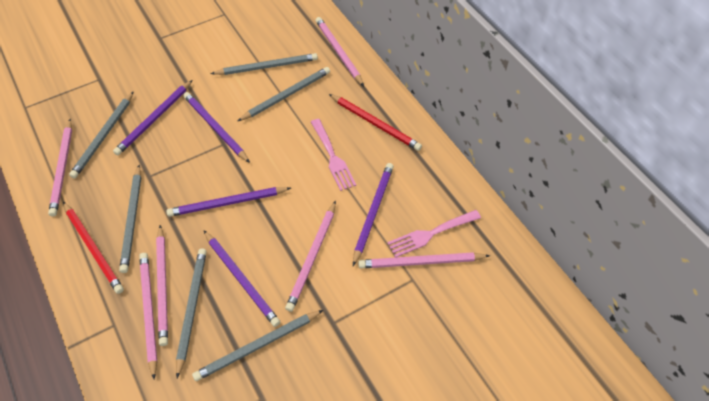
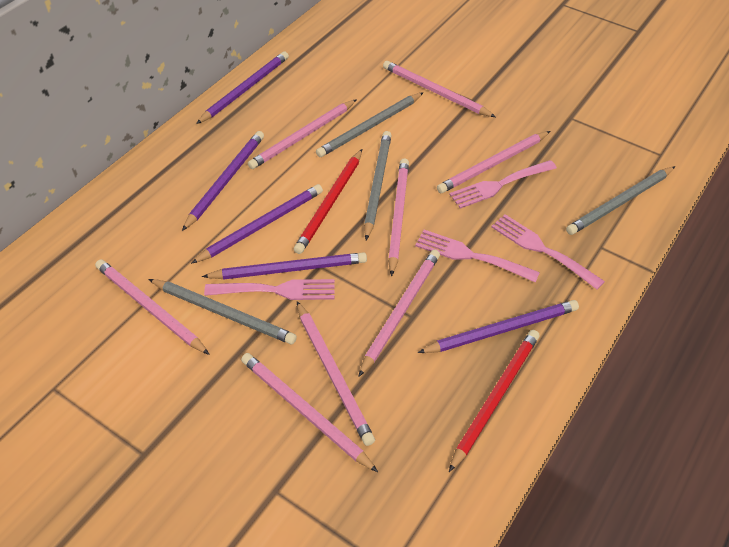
grey pencil: 6 -> 4
pink fork: 2 -> 4
pink pencil: 6 -> 8

